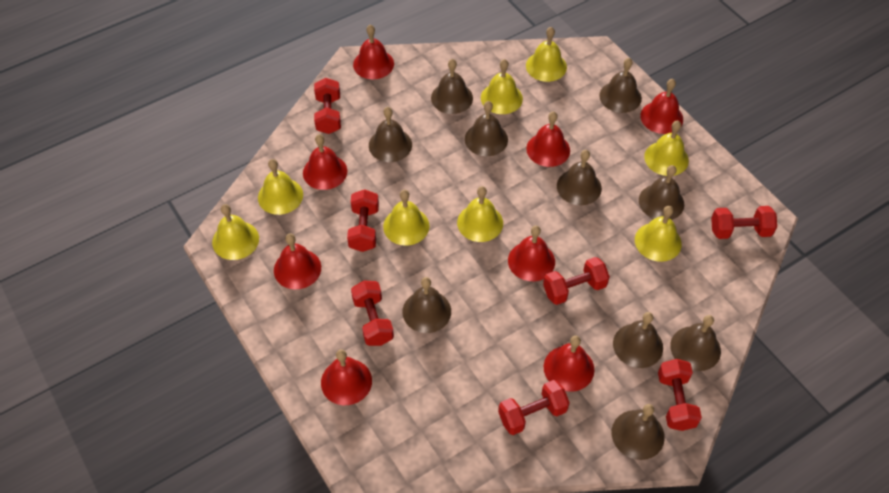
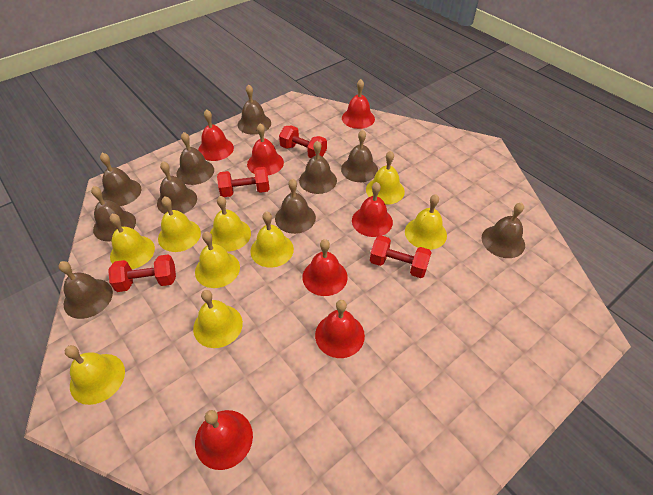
red bell: 8 -> 7
red dumbbell: 7 -> 4
yellow bell: 8 -> 9

